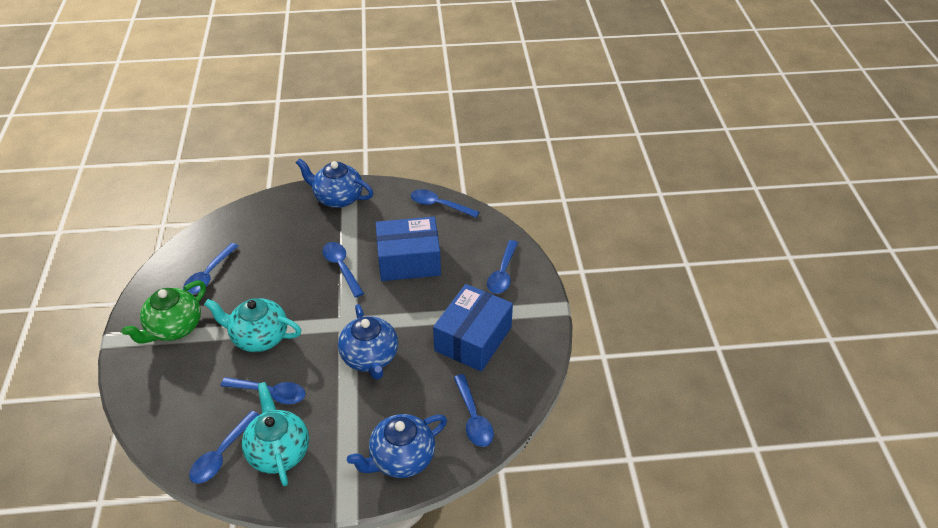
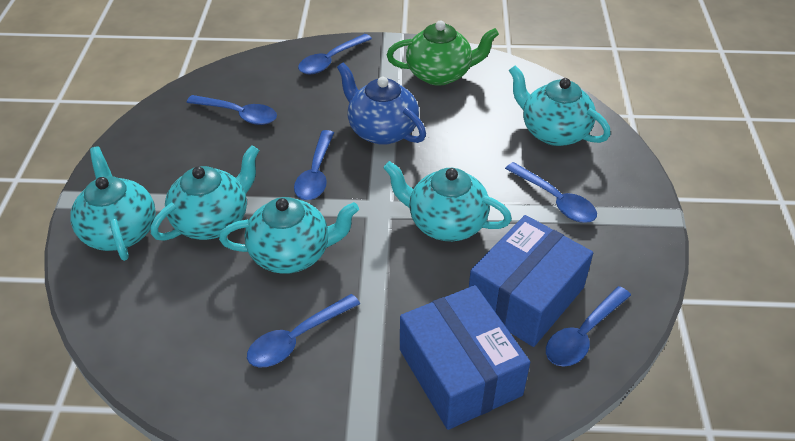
blue spoon: 7 -> 6
blue teapot: 3 -> 1
turquoise teapot: 2 -> 5

